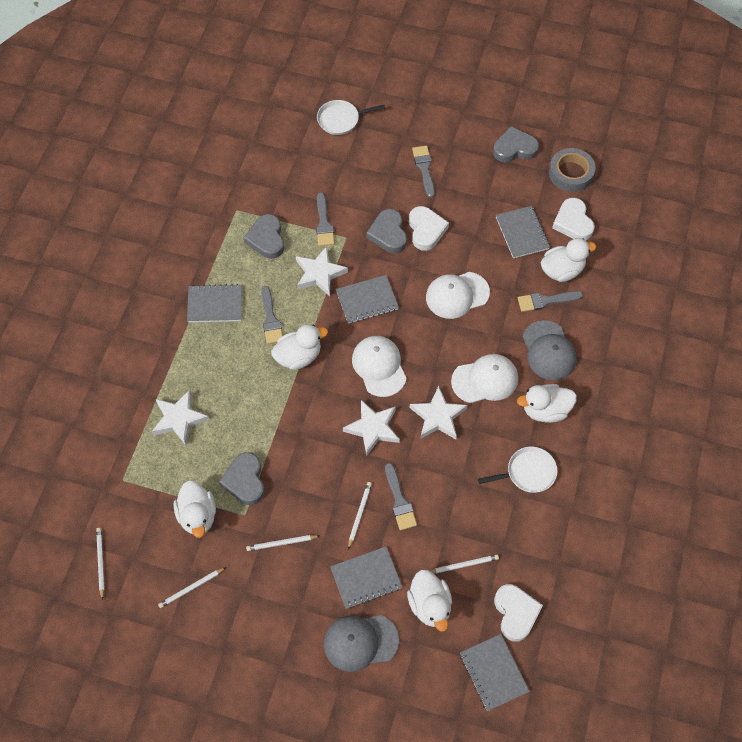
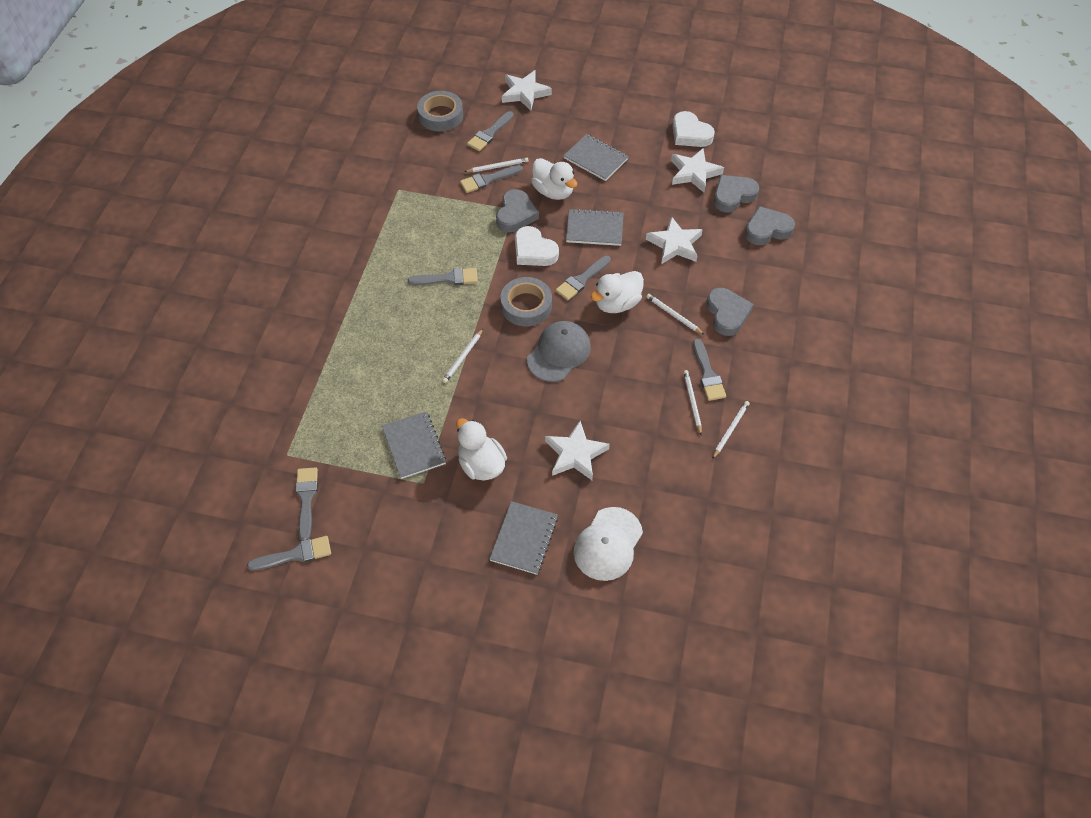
grey brush: 5 -> 7
grey cap: 2 -> 1
grey notebook: 5 -> 4
grey tape: 1 -> 2
white cap: 3 -> 1
white duck: 5 -> 3
white heart: 3 -> 2
white pan: 2 -> 0

